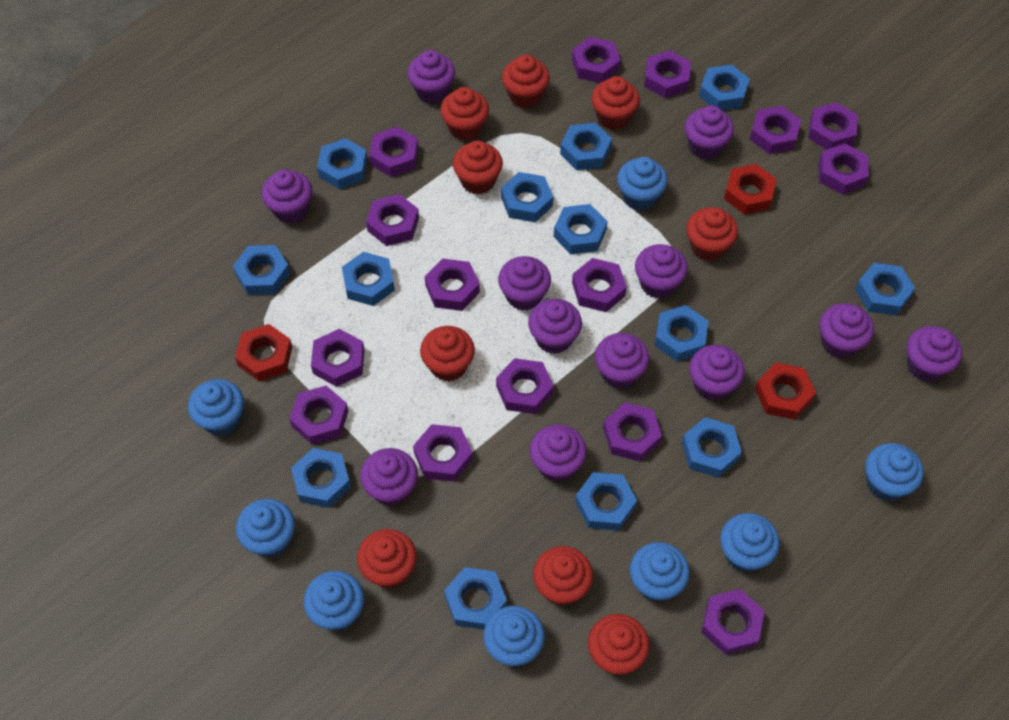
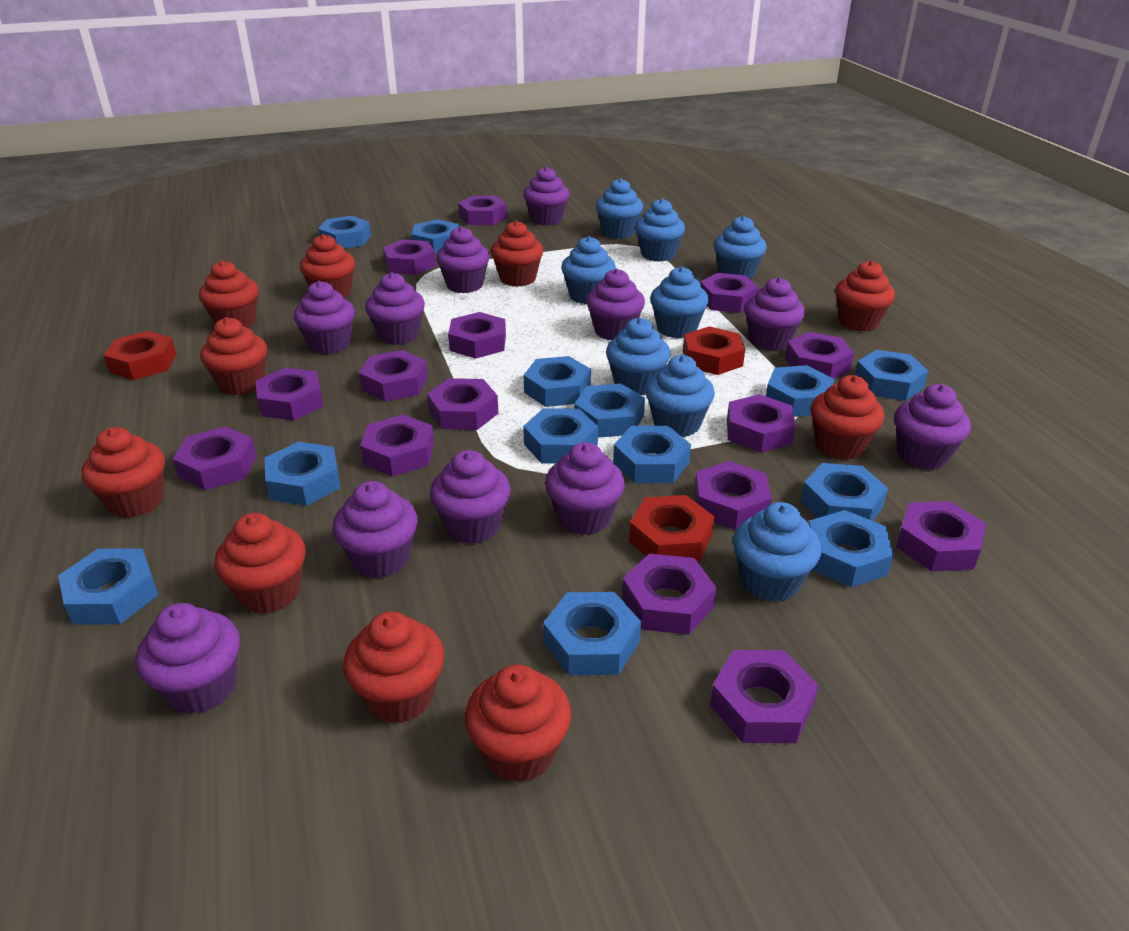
purple cupcake: 12 -> 11
red cupcake: 9 -> 10

